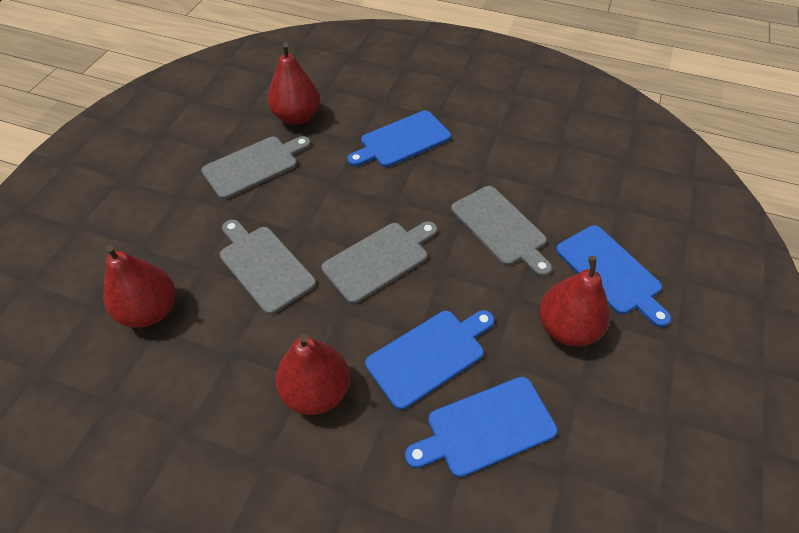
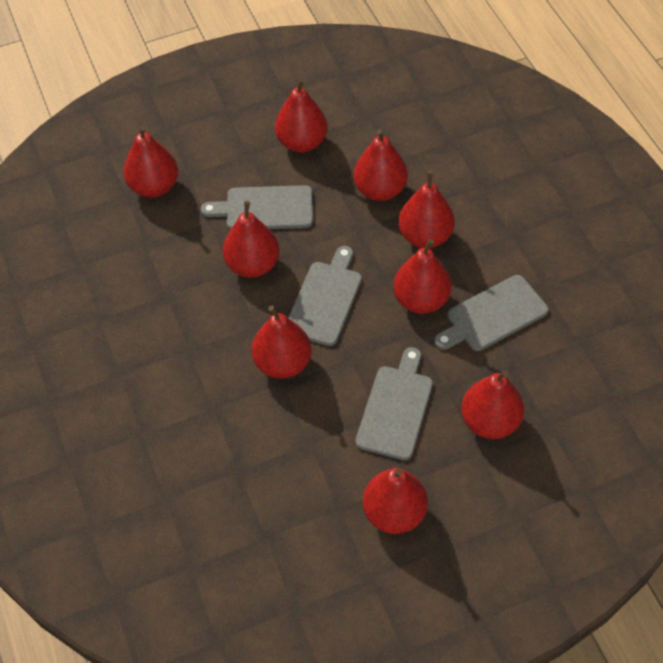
blue cutting board: 4 -> 0
red pear: 4 -> 9

